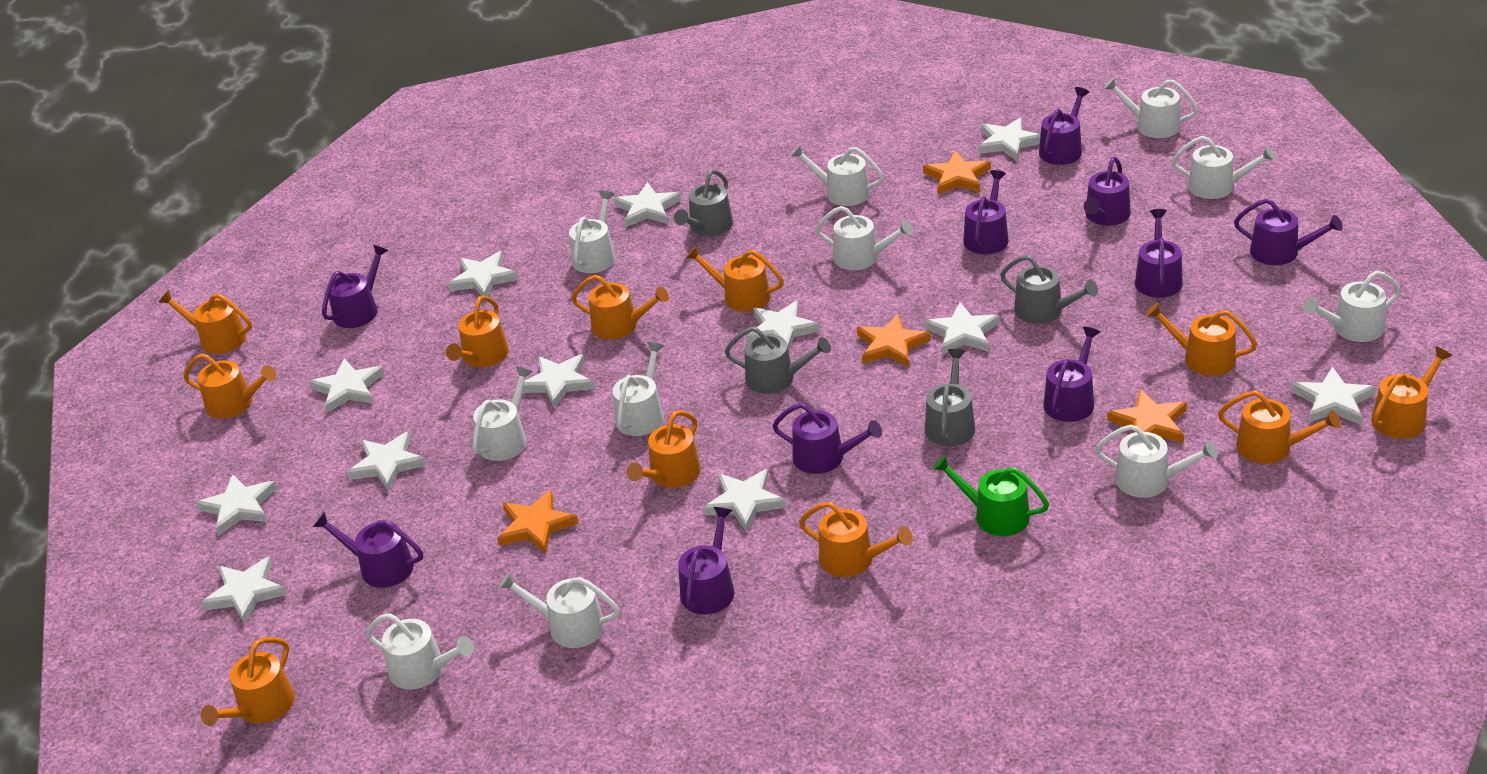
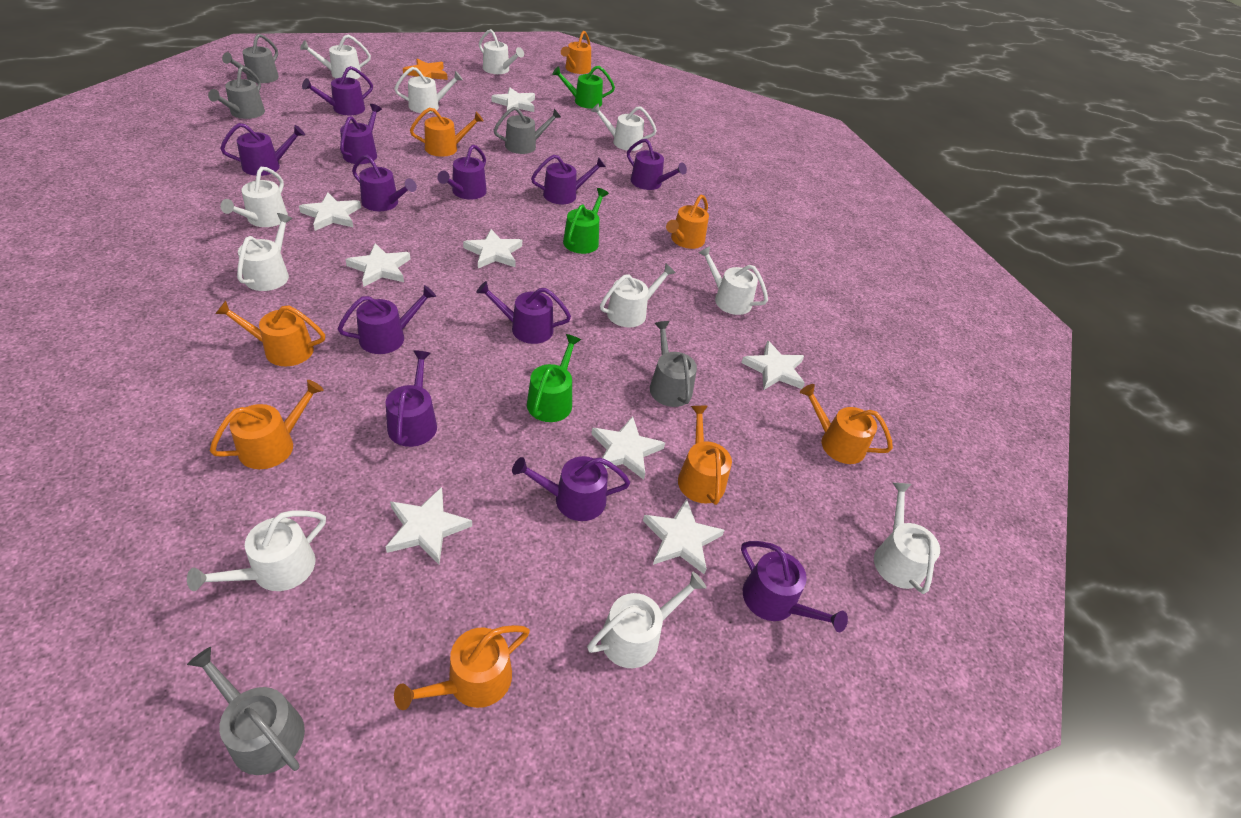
green watering can: 1 -> 3
grey watering can: 4 -> 5
orange star: 4 -> 1
orange watering can: 11 -> 8
purple watering can: 10 -> 12
white star: 12 -> 8

